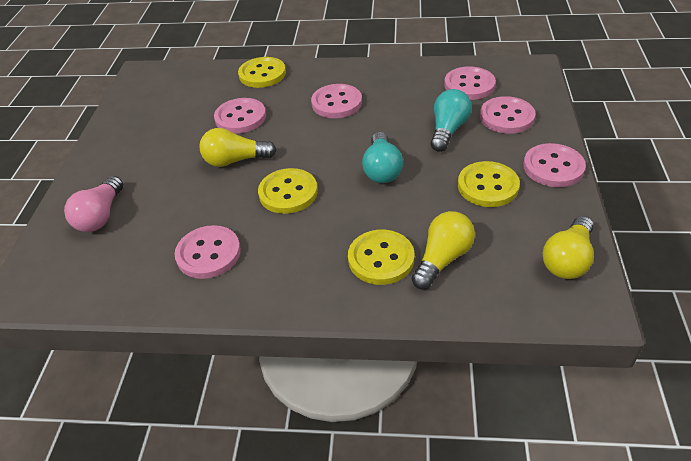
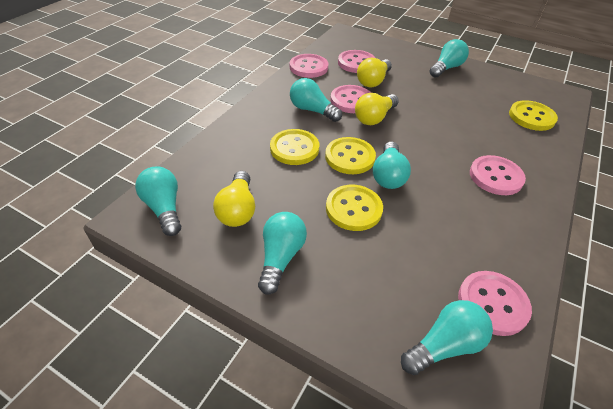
pink button: 6 -> 5
pink light bulb: 1 -> 0
turquoise light bulb: 2 -> 6

